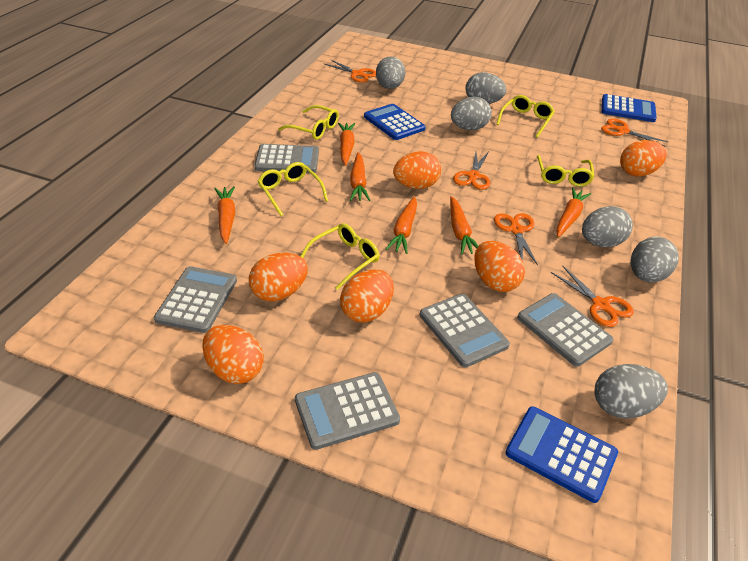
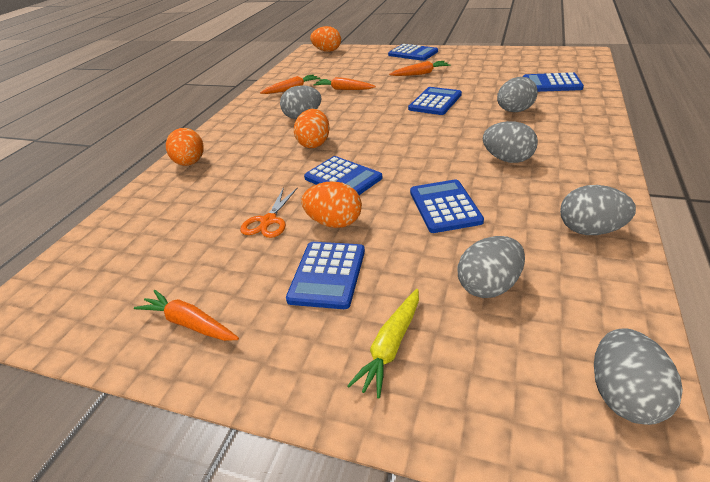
blue calculator: 3 -> 6
grey calculator: 5 -> 0
orange carrot: 6 -> 4
orange egg: 6 -> 4
orange scissors: 5 -> 1
yellow carrot: 0 -> 1
yellow glasses: 5 -> 0

